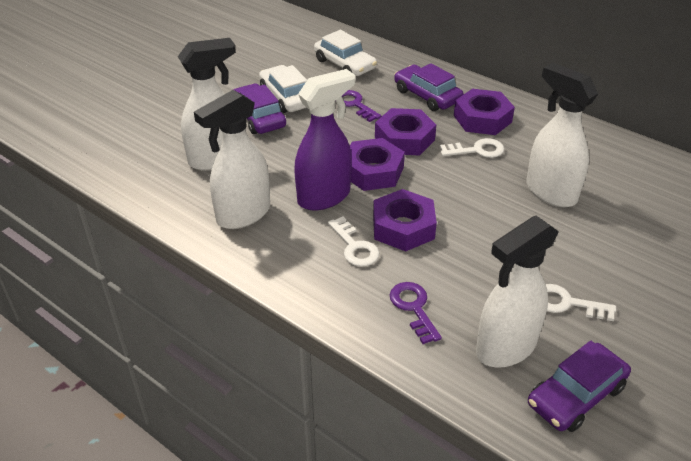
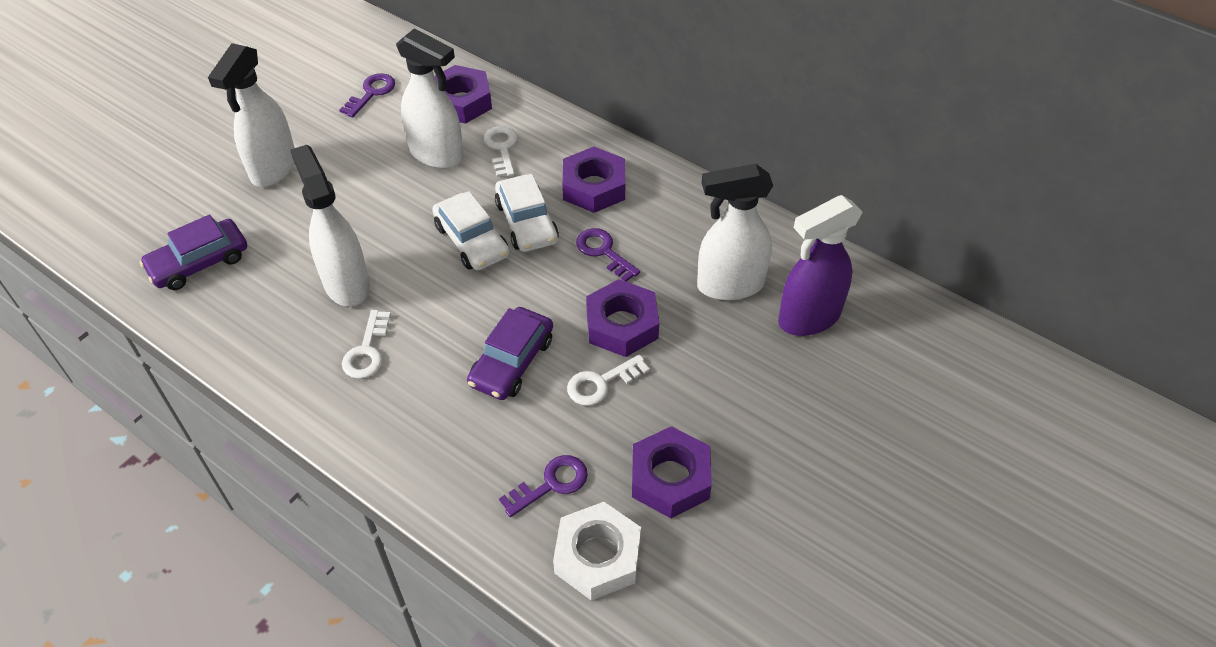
purple car: 3 -> 2
purple key: 2 -> 3
white nut: 0 -> 1

